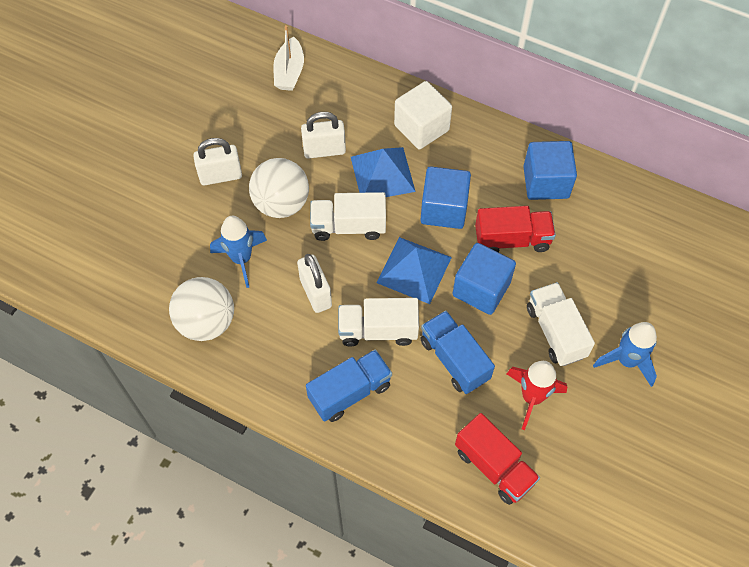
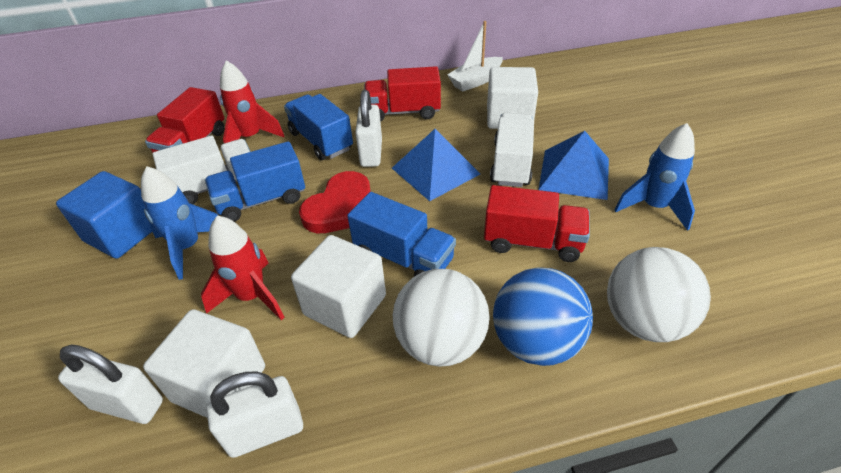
blue ball: 0 -> 1
blue cube: 3 -> 1
blue truck: 2 -> 3
red heart: 0 -> 1
red rocket: 1 -> 2
red truck: 2 -> 3
white cube: 1 -> 3
white truck: 3 -> 2

